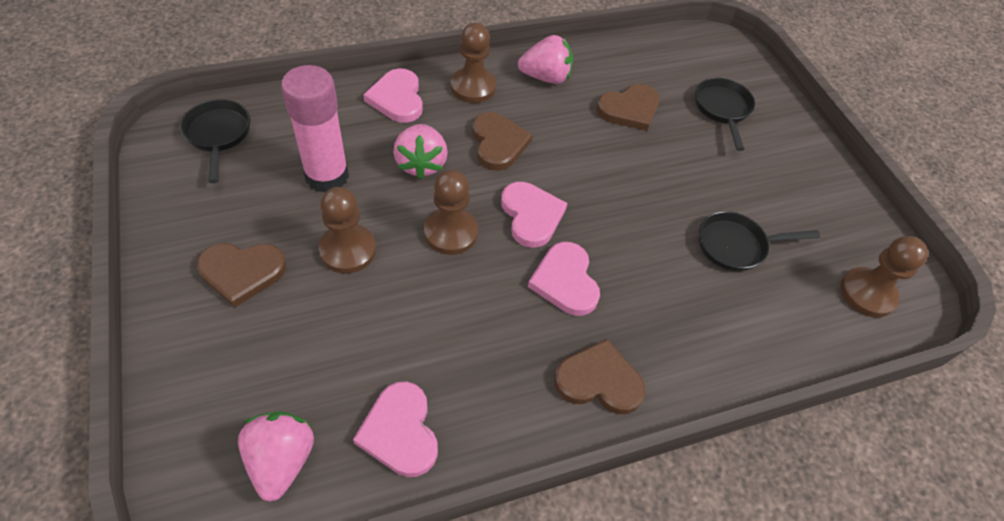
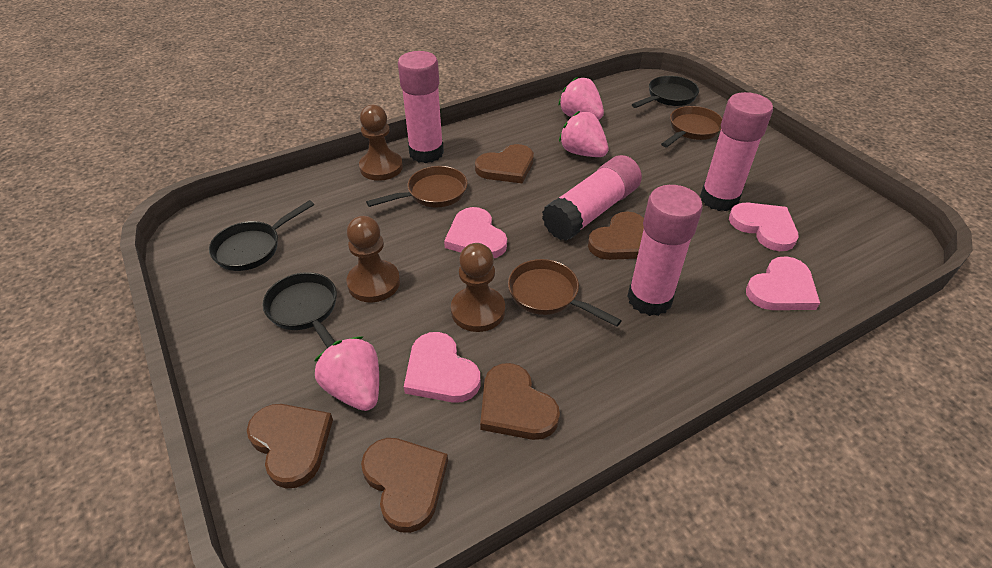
brown heart: 4 -> 5
brown pan: 0 -> 3
brown pawn: 4 -> 3
pink glue stick: 1 -> 4

